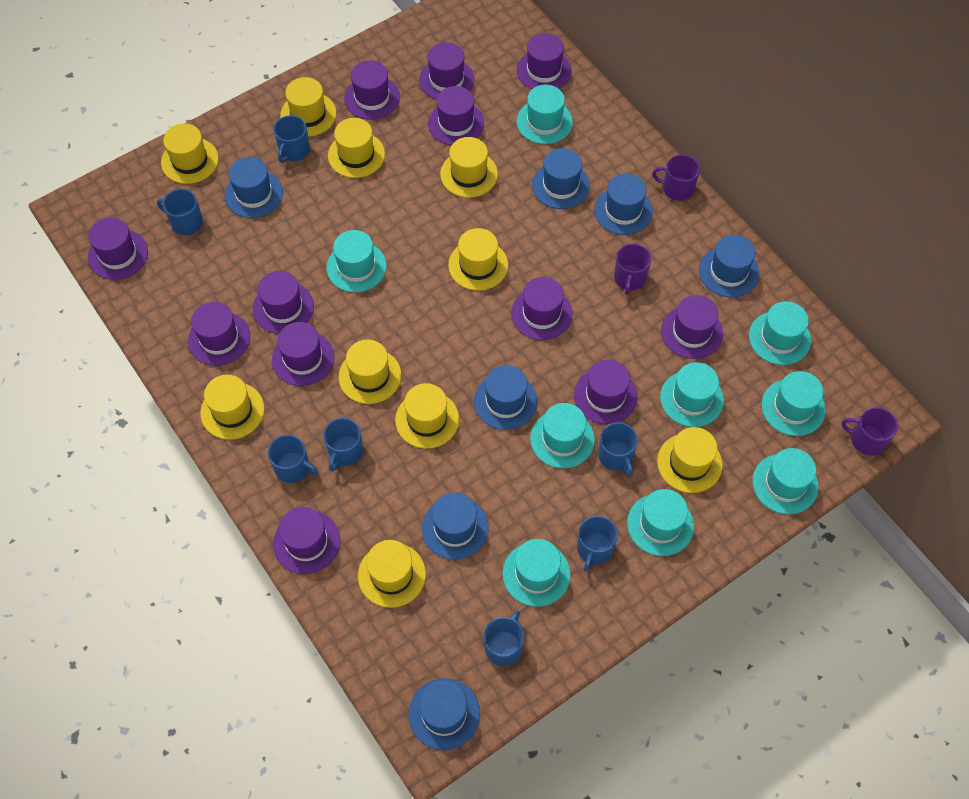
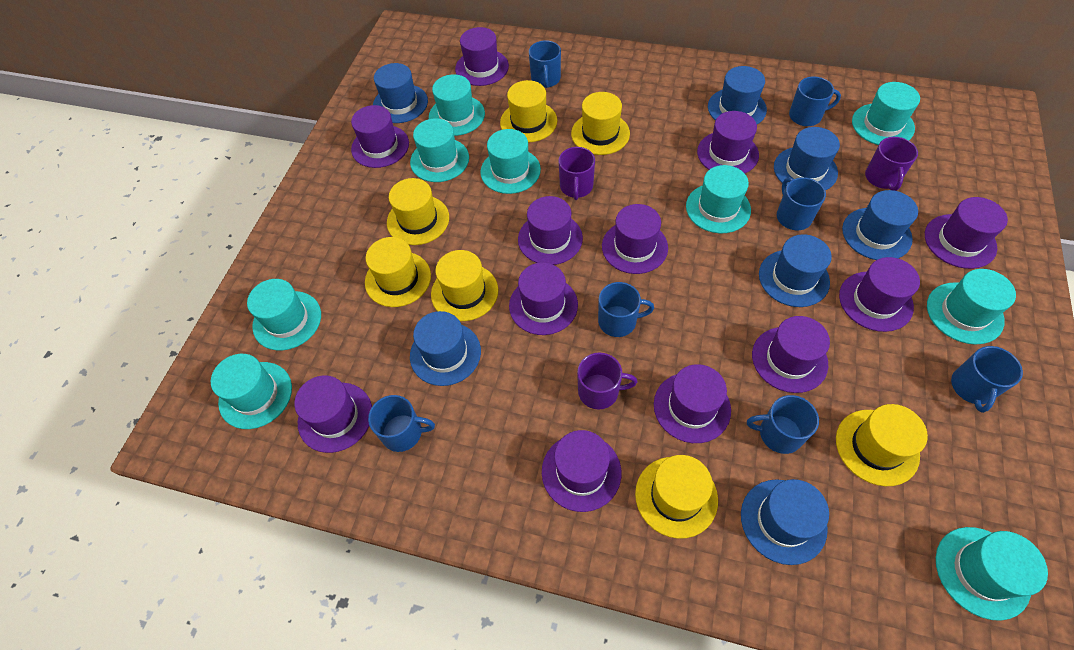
yellow hat: 10 -> 7

